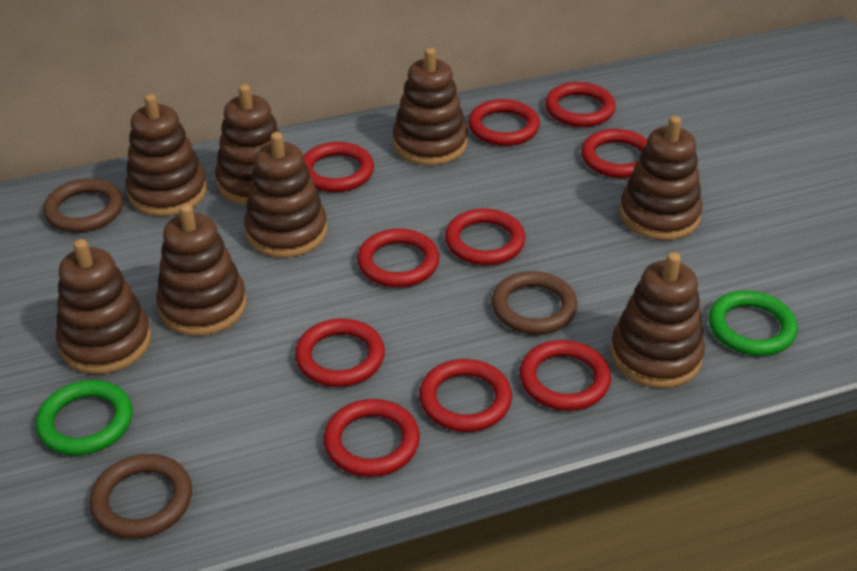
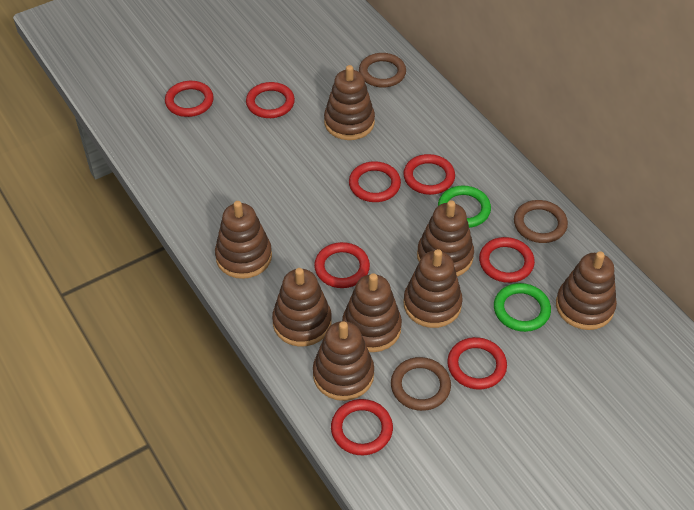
red ring: 10 -> 8

